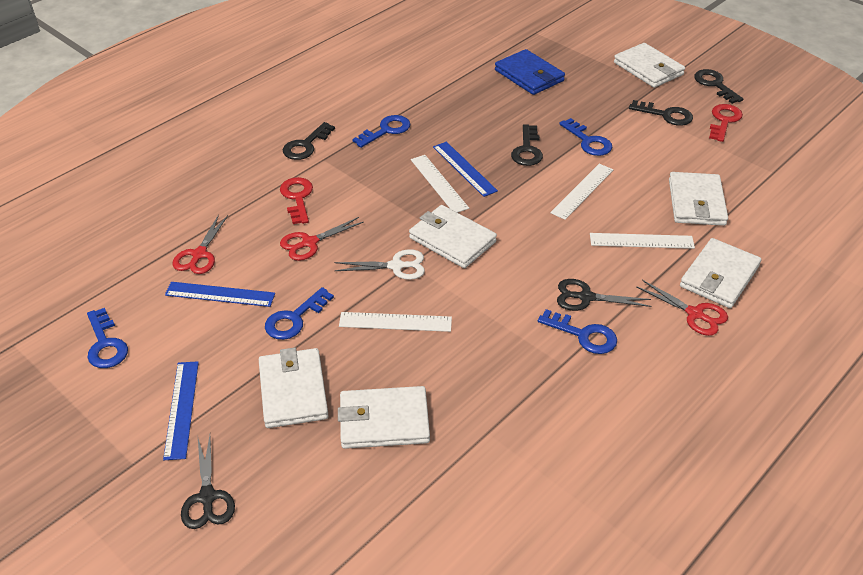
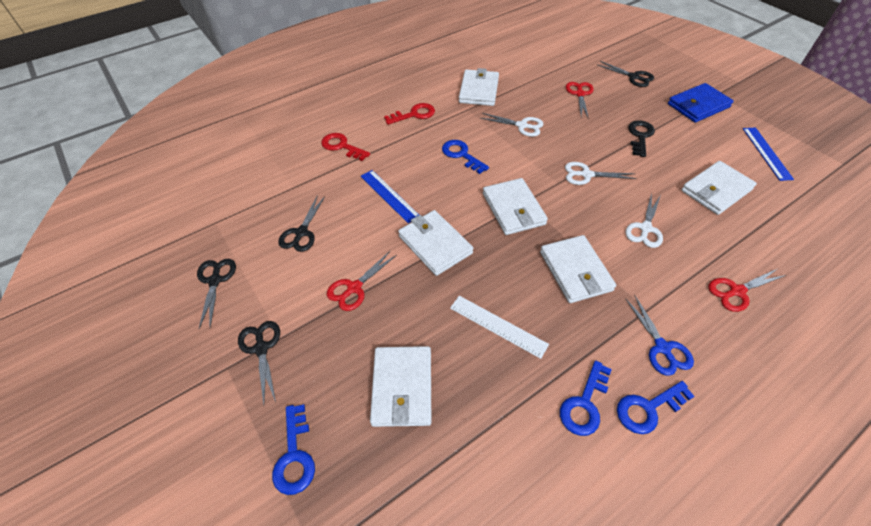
black key: 4 -> 1
black scissors: 2 -> 4
blue key: 5 -> 4
blue ruler: 3 -> 2
blue scissors: 0 -> 1
white ruler: 4 -> 1
white scissors: 1 -> 3

